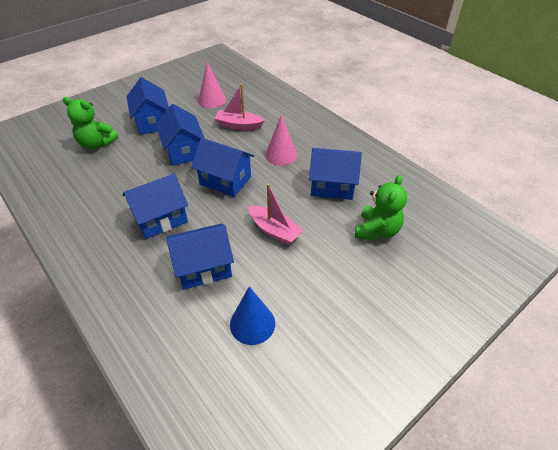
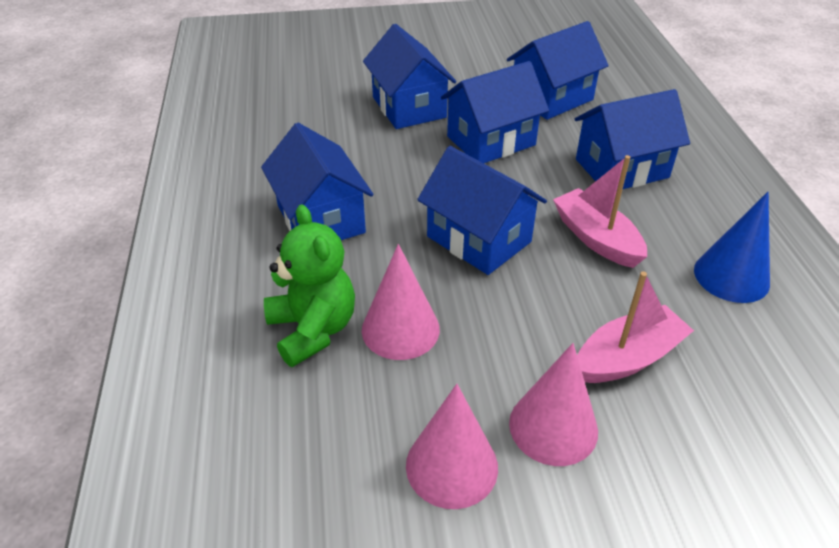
green teddy bear: 2 -> 1
pink cone: 2 -> 3

